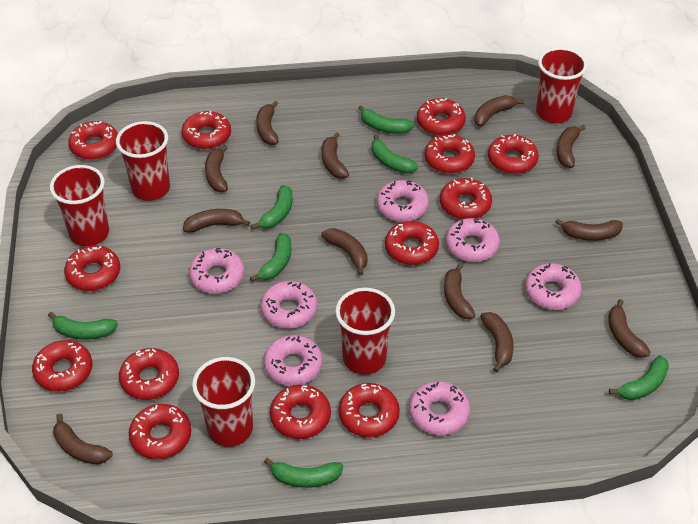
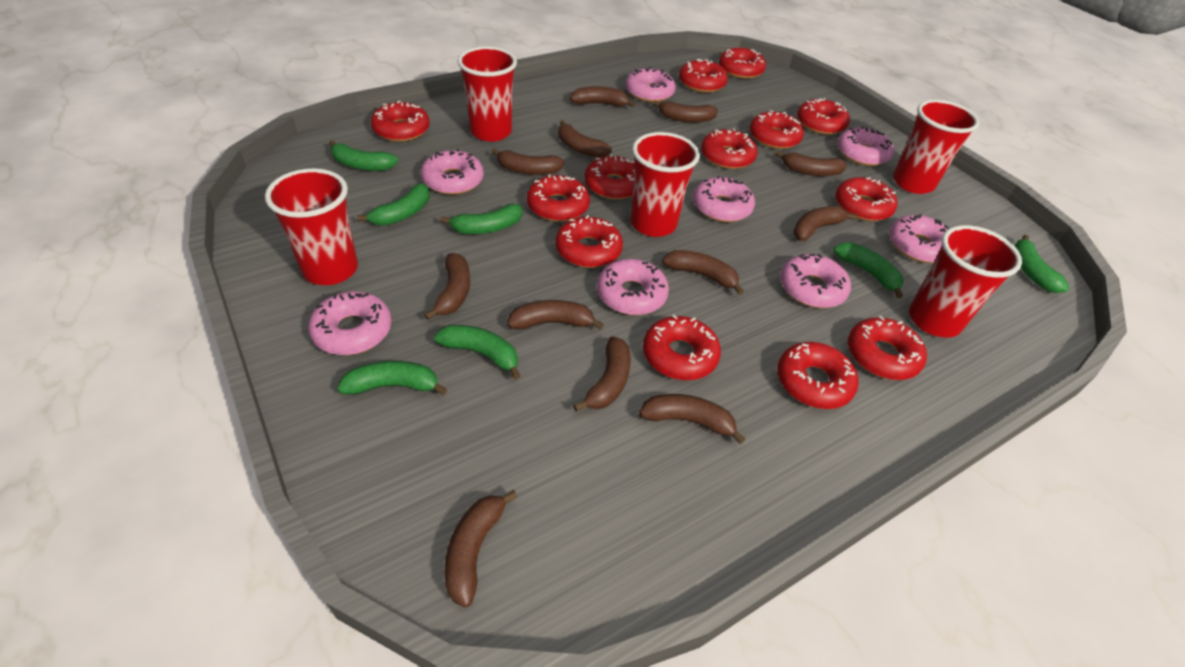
pink donut: 7 -> 8

